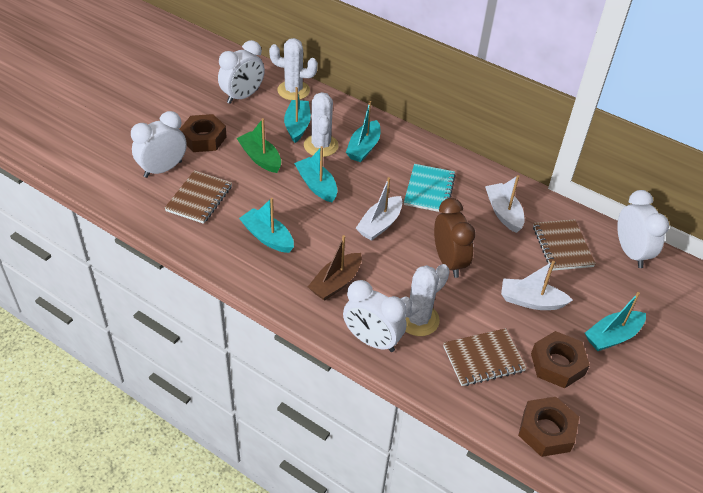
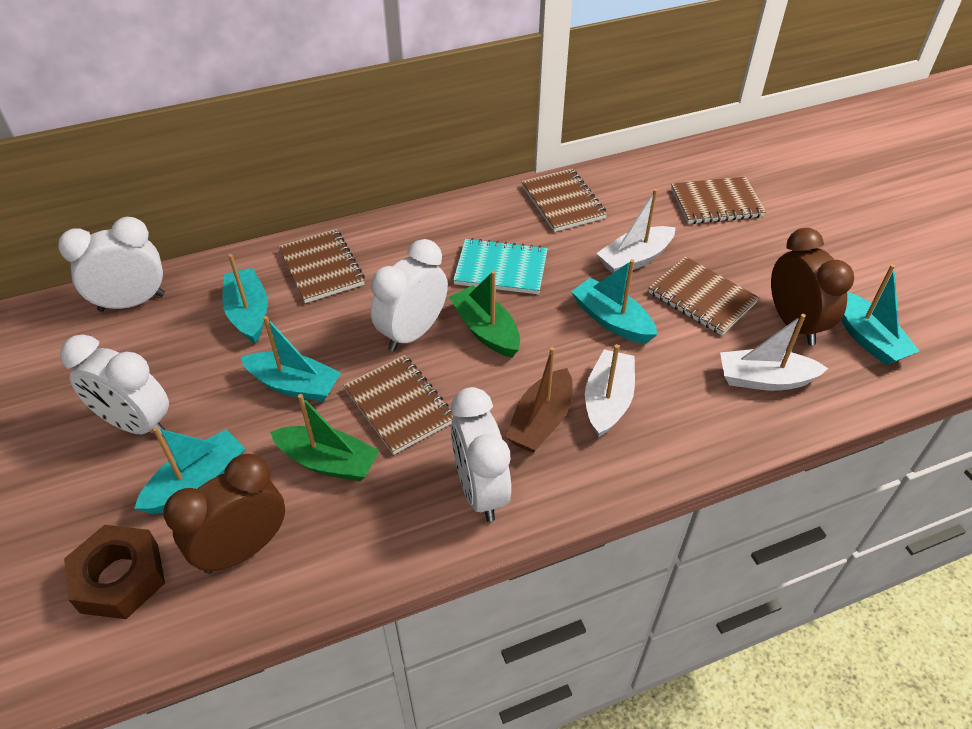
brown clock: 1 -> 2
brown notebook: 3 -> 5
brown nut: 3 -> 1
green boat: 1 -> 2
white cactus: 3 -> 0

